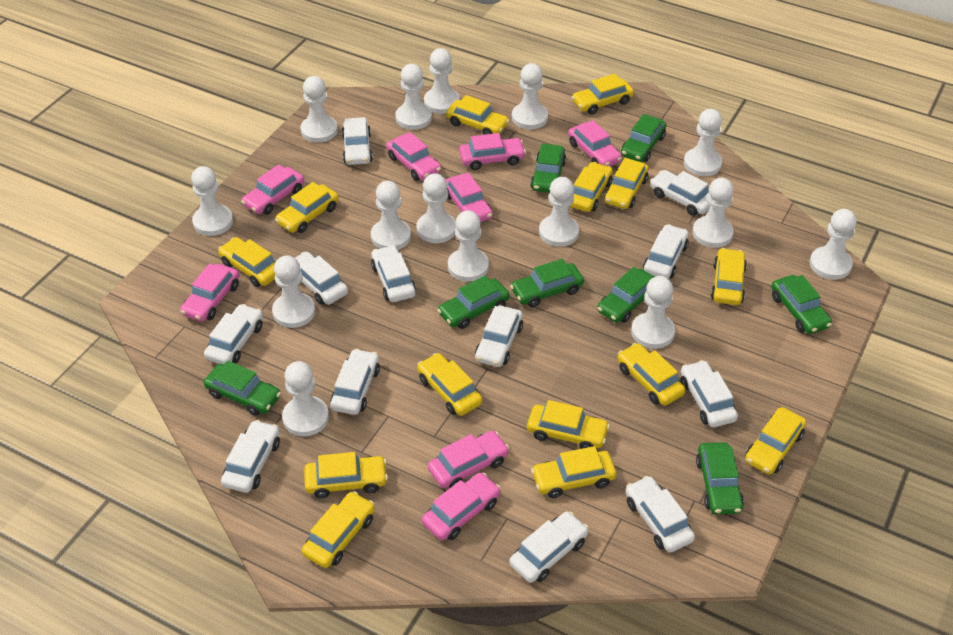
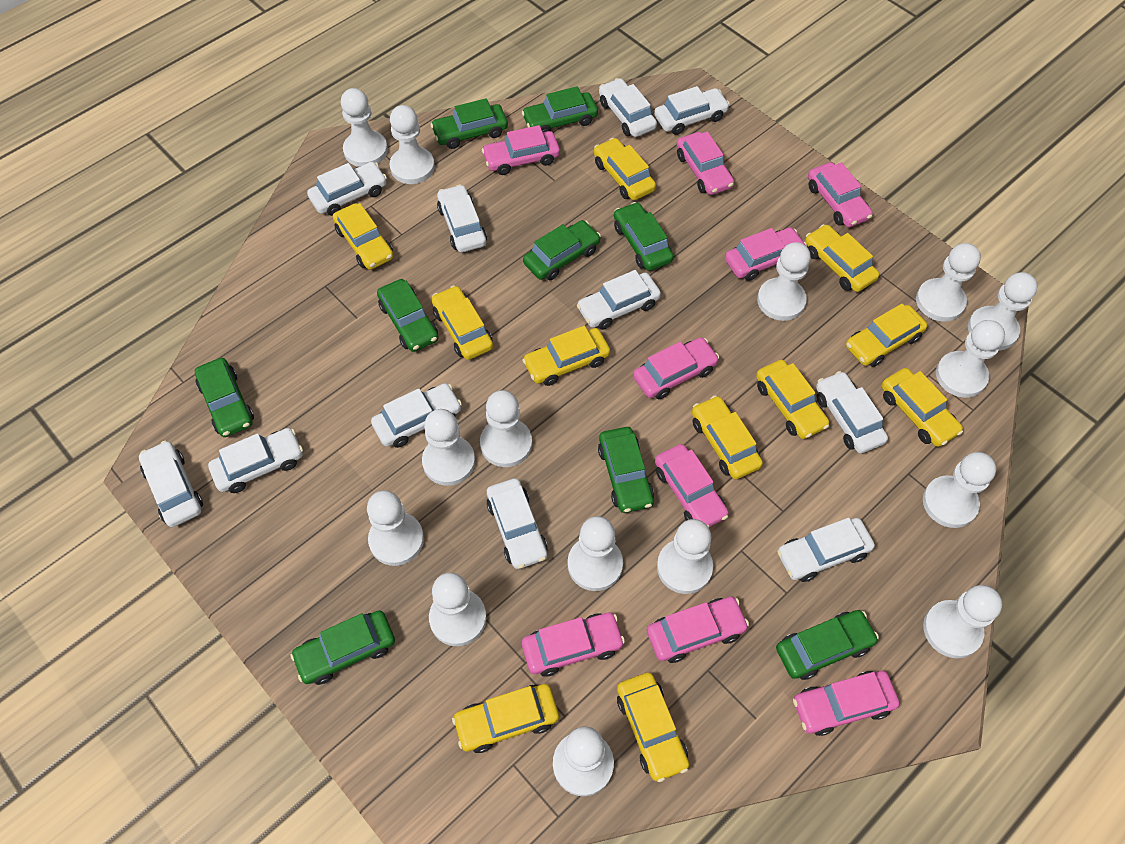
green car: 8 -> 9
pink car: 8 -> 9
white car: 12 -> 11
yellow car: 14 -> 11

